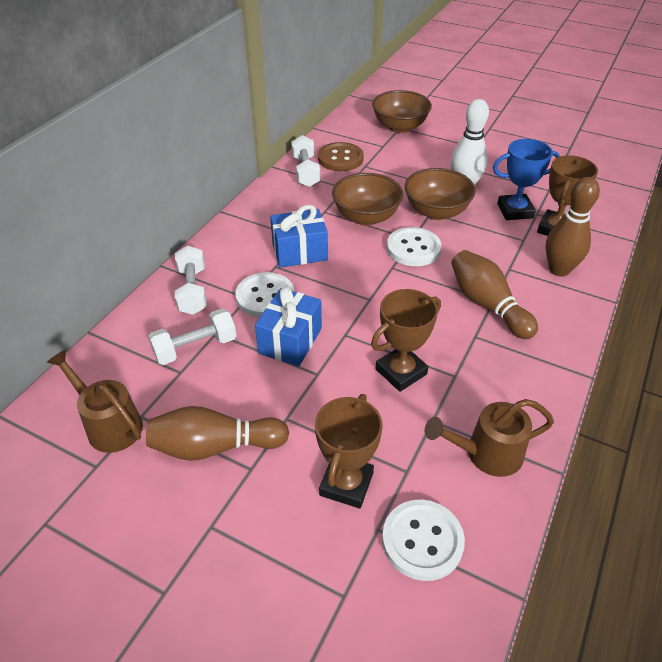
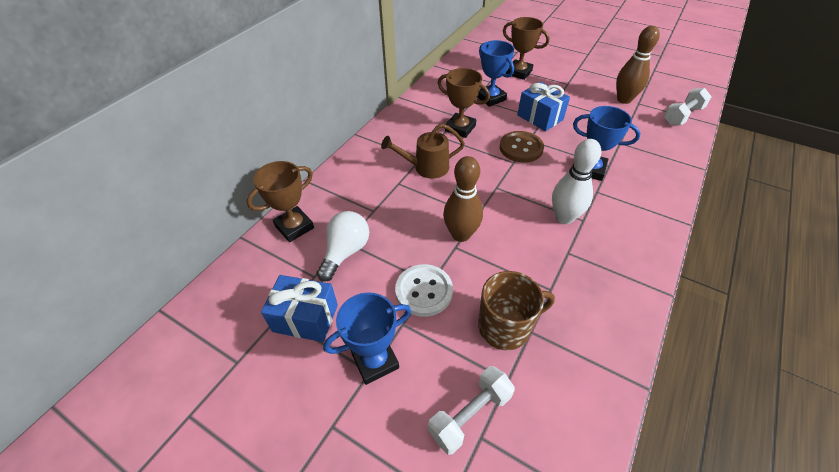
blue trophy: 1 -> 3
brown bowl: 3 -> 0
brown bowling pin: 3 -> 2
brown mug: 0 -> 1
brown watering can: 2 -> 1
white button: 3 -> 1
white dumbbell: 3 -> 2
white light bulb: 0 -> 1

